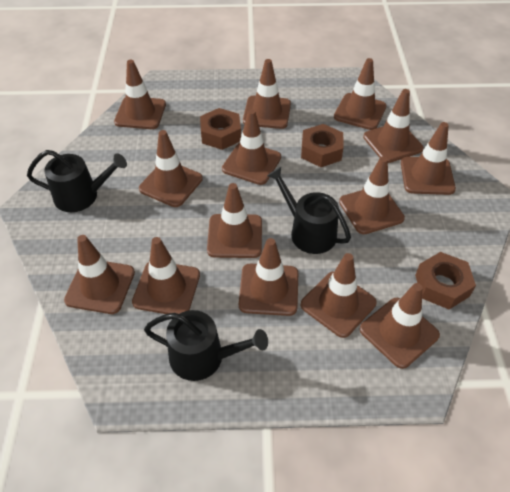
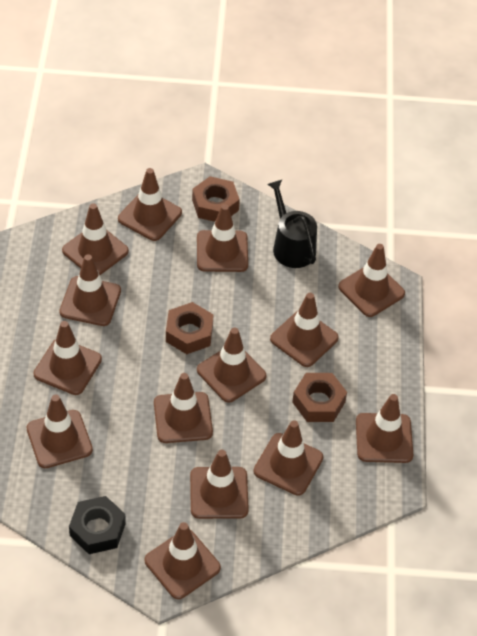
black nut: 0 -> 1
black watering can: 3 -> 1

